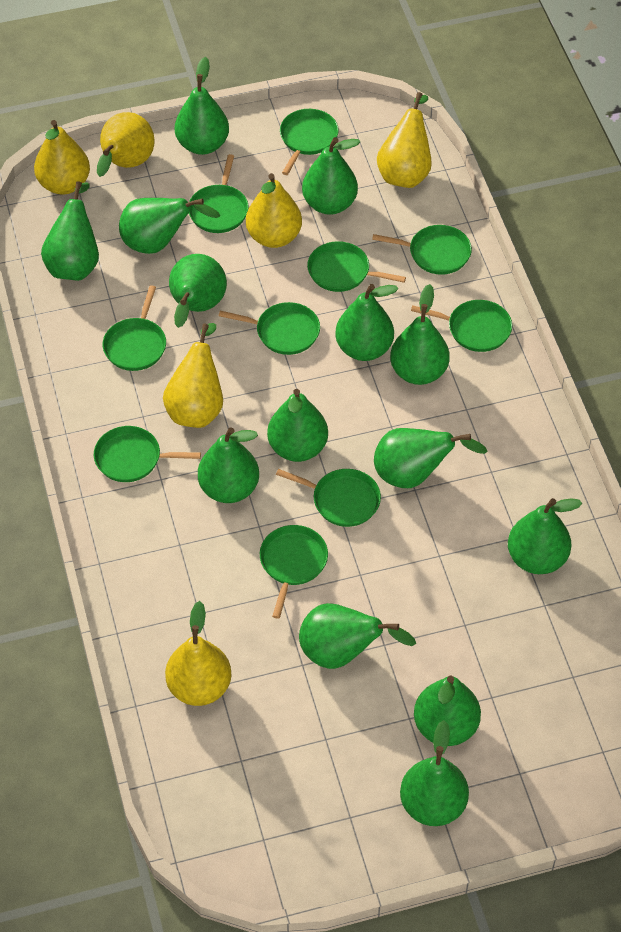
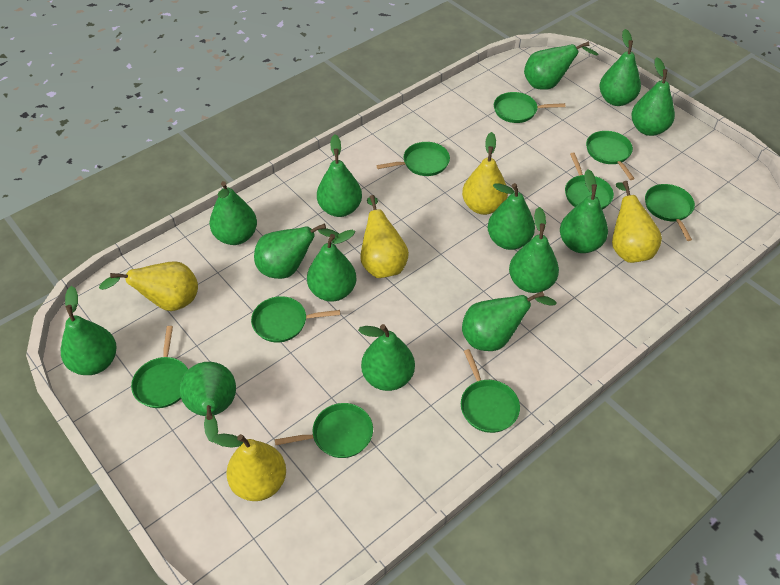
green pan: 10 -> 9
yellow pear: 6 -> 5

